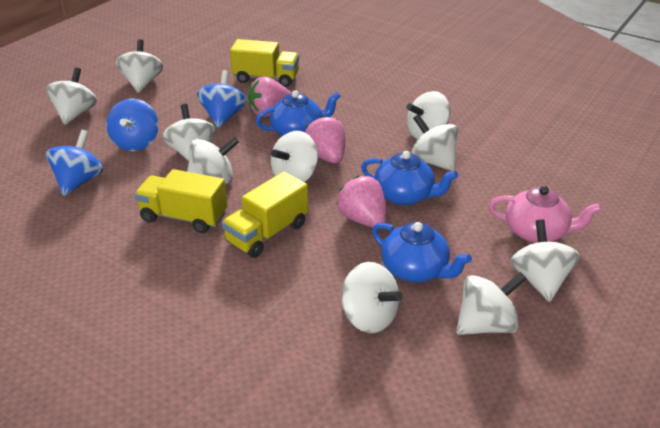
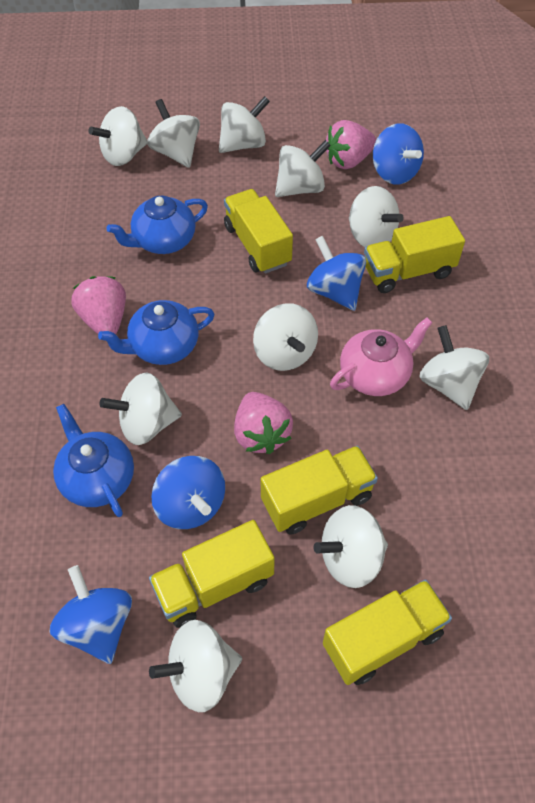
blue spinning top: 3 -> 4
yellow truck: 3 -> 5

